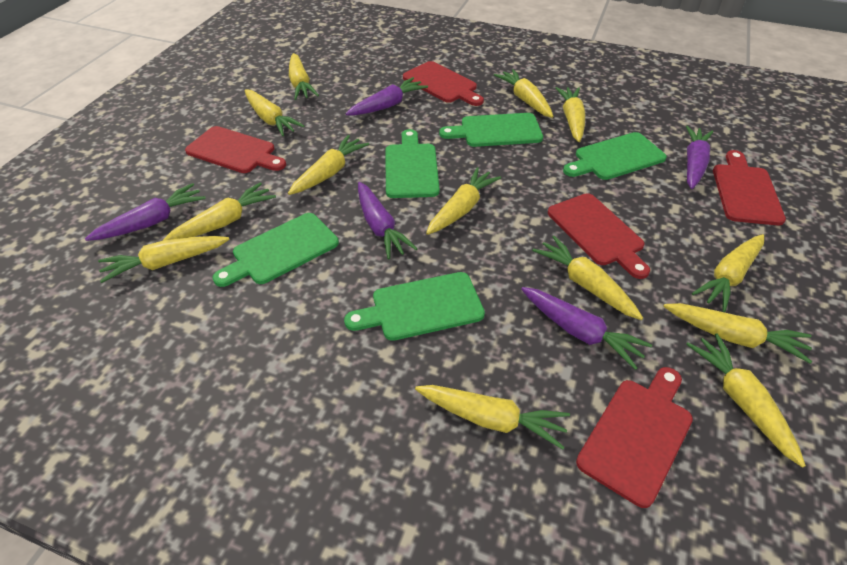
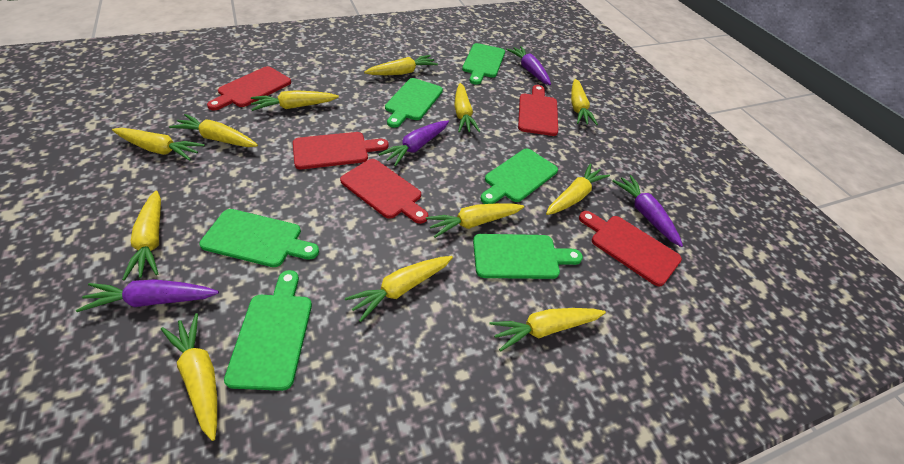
green cutting board: 5 -> 6
purple carrot: 5 -> 4
yellow carrot: 13 -> 12

